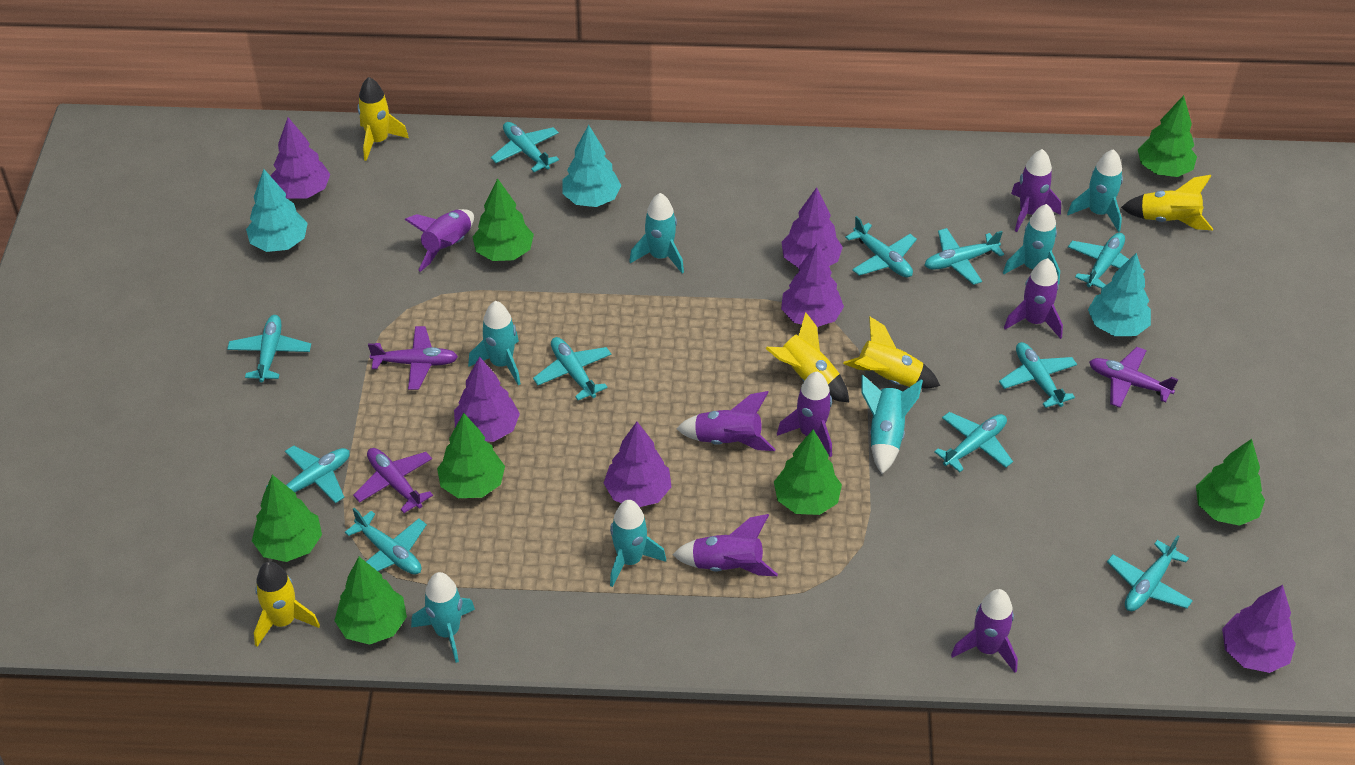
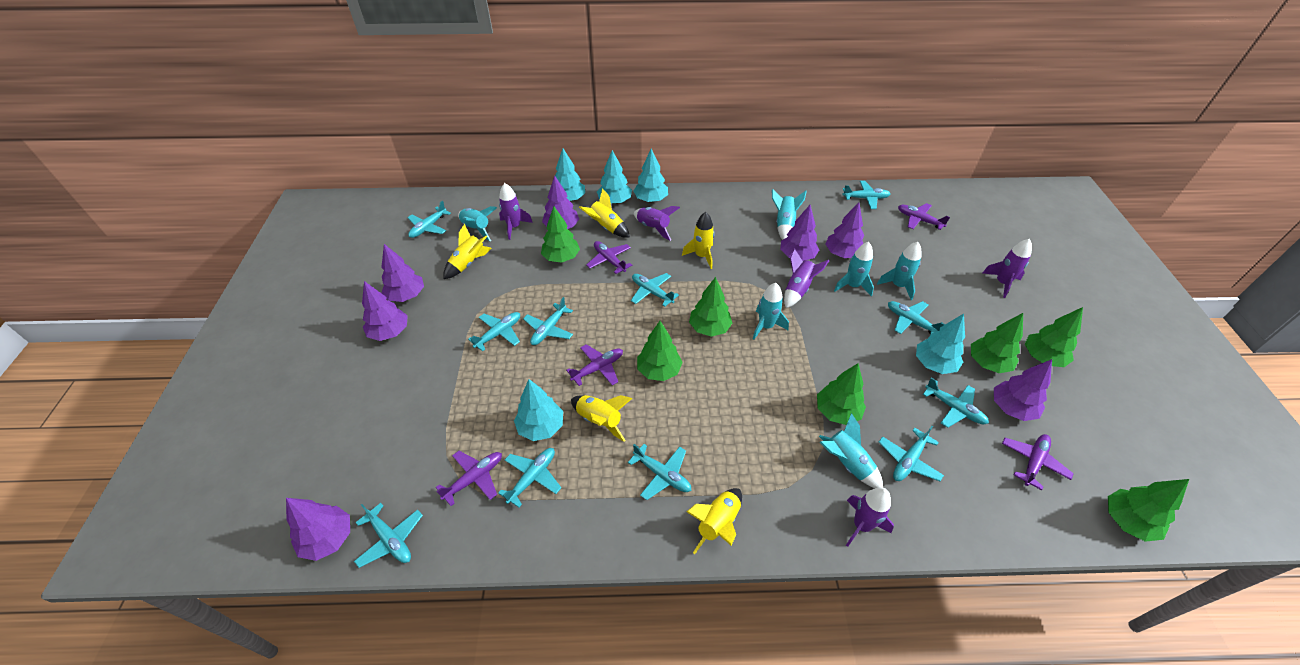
purple plane: 3 -> 5
purple rocket: 7 -> 5
purple tree: 6 -> 7
turquoise rocket: 7 -> 6
turquoise tree: 3 -> 5

